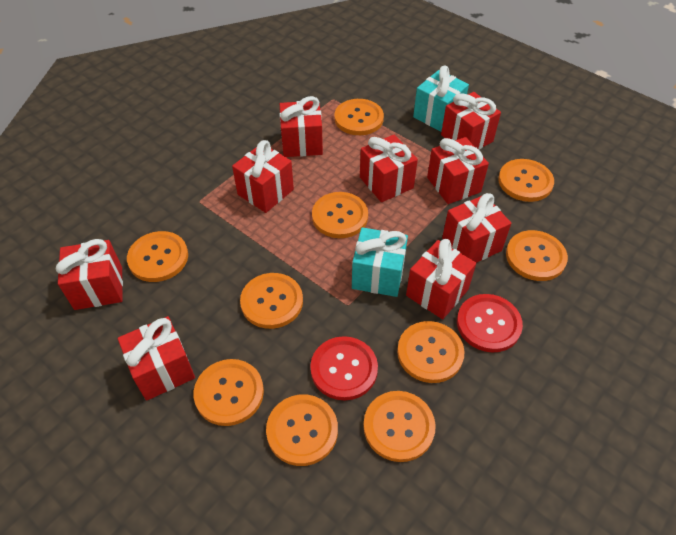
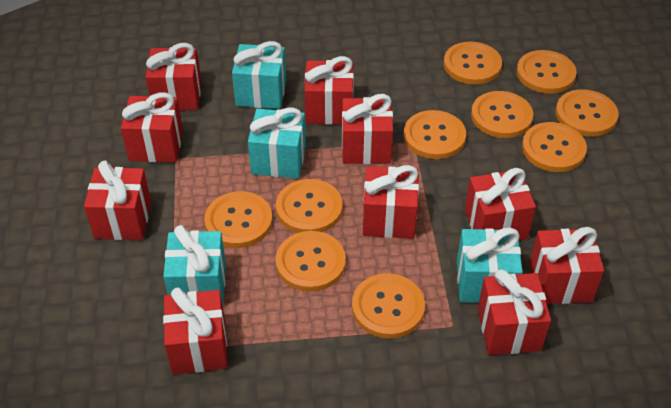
red button: 2 -> 0
red gift: 9 -> 10
turquoise gift: 2 -> 4

